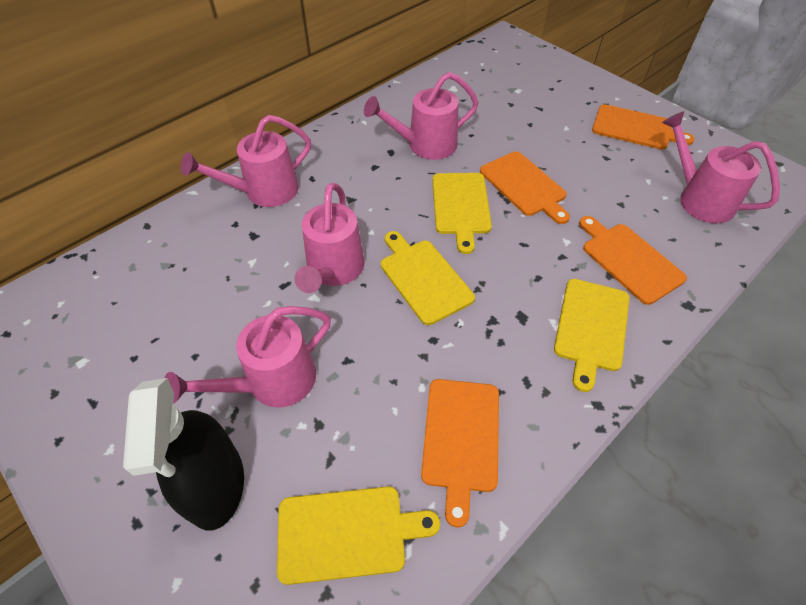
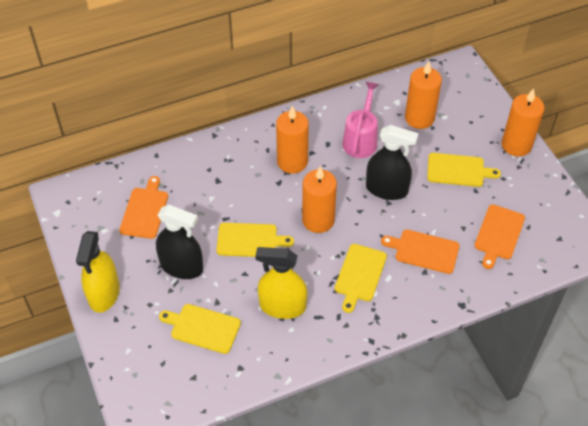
black spray bottle: 1 -> 2
orange candle: 0 -> 4
orange cutting board: 4 -> 3
pink watering can: 5 -> 1
yellow spray bottle: 0 -> 2

